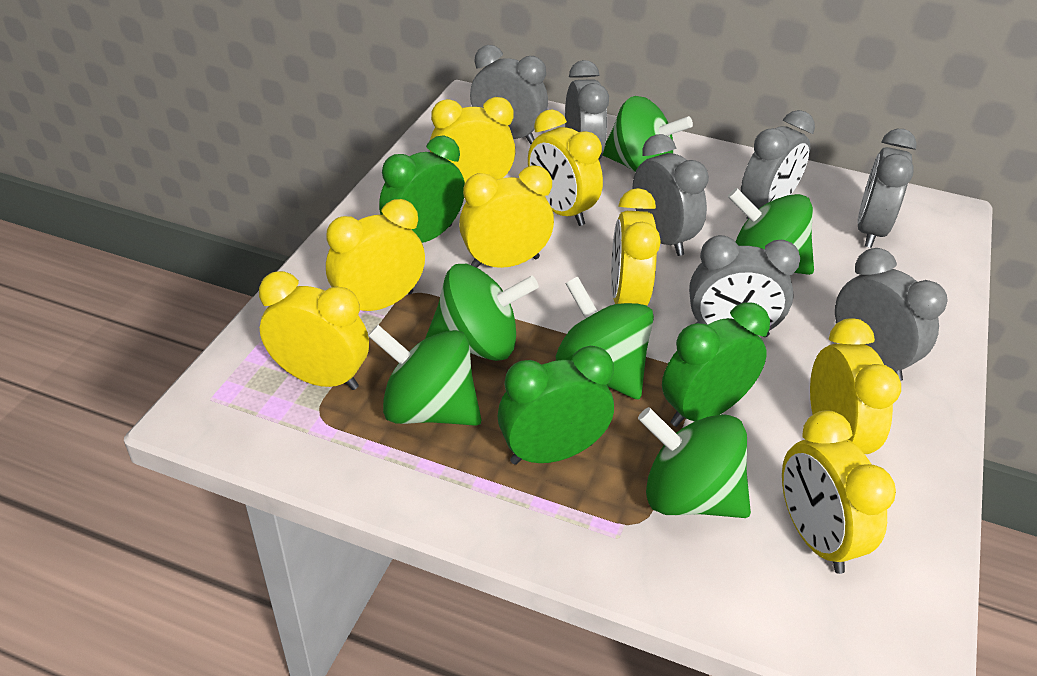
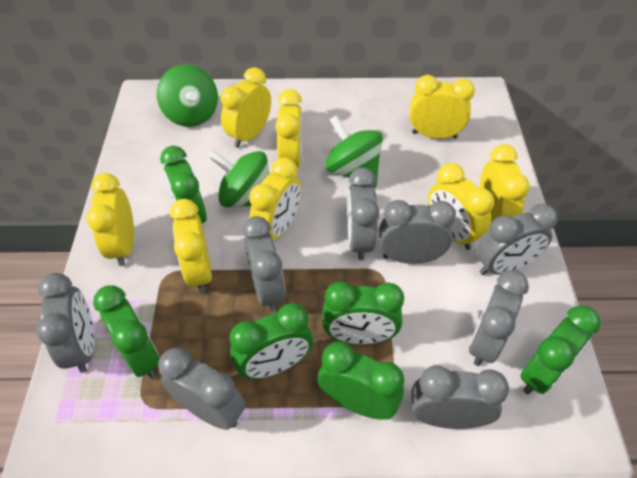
green clock: 3 -> 6
green spinning top: 6 -> 3
grey clock: 7 -> 8

